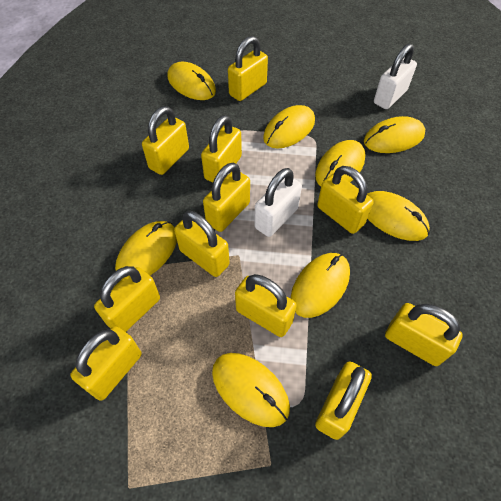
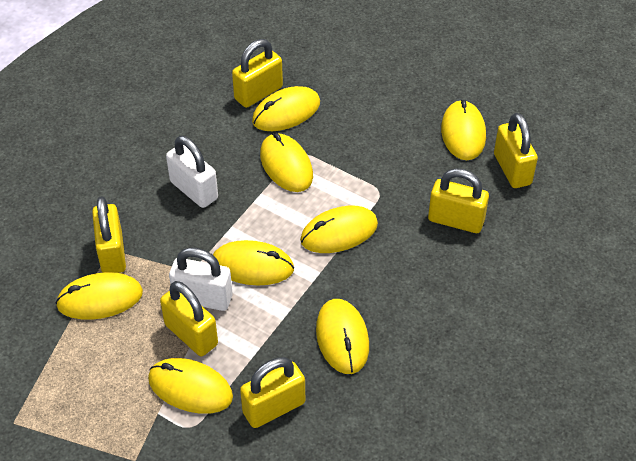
yellow padlock: 11 -> 6

